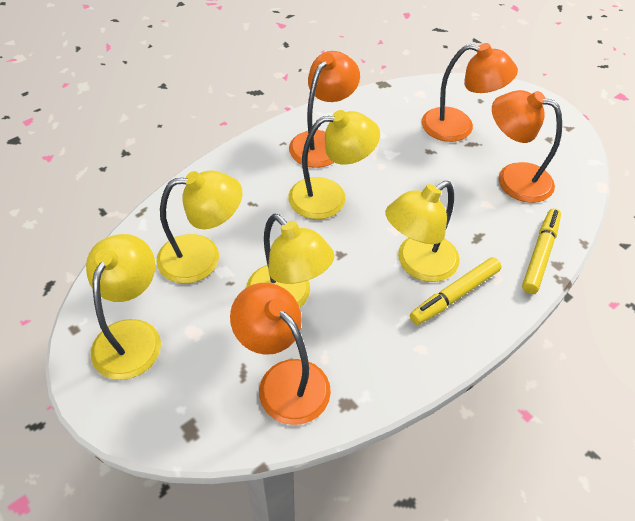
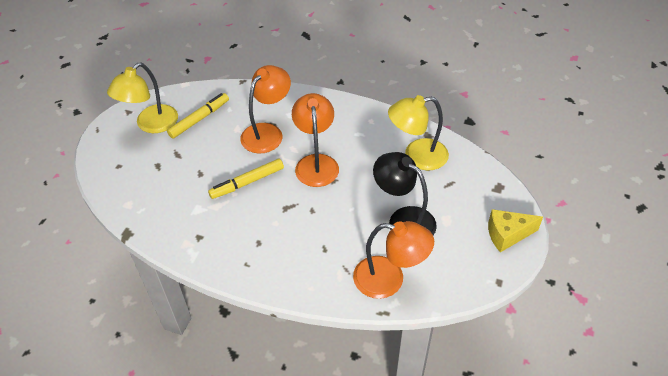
black lamp: 0 -> 1
orange lamp: 4 -> 3
yellow cheese: 0 -> 1
yellow lamp: 5 -> 2

